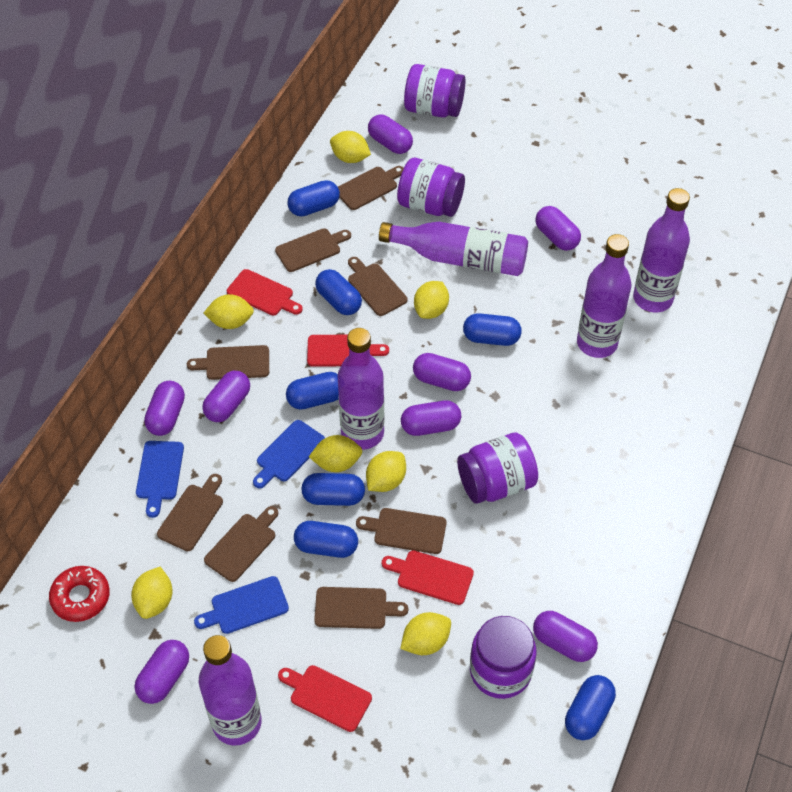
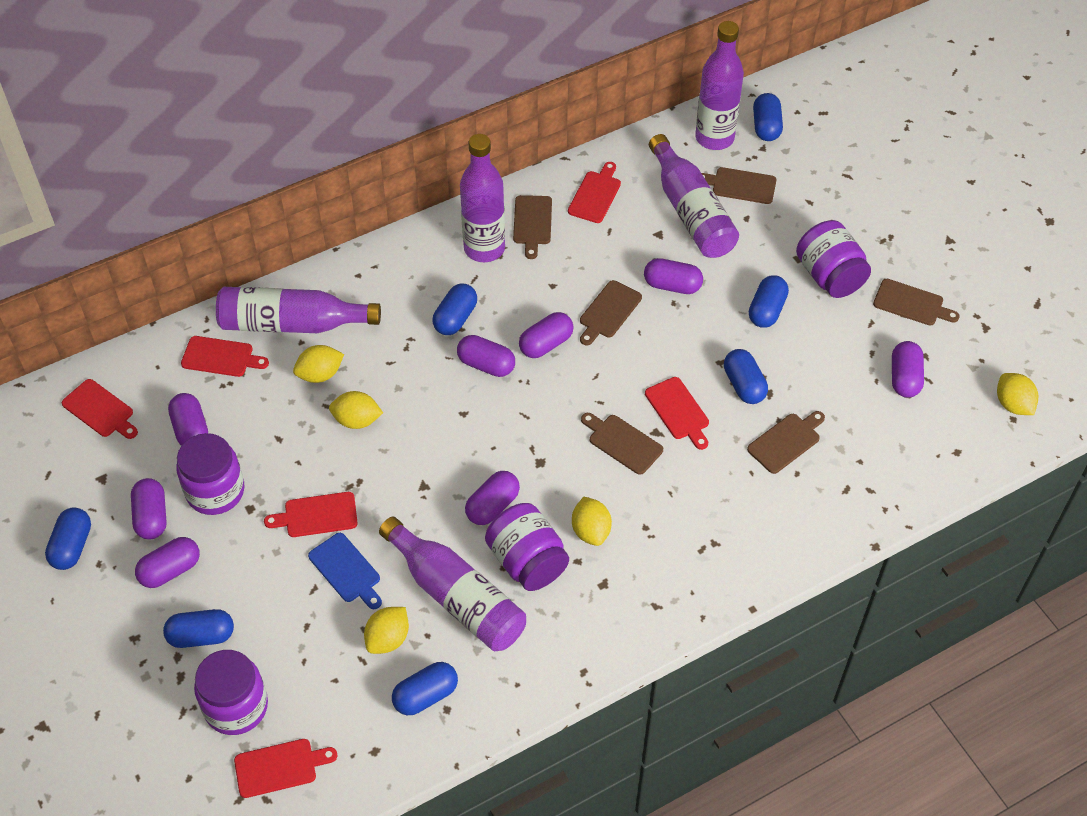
blue cutting board: 3 -> 1
brown cutting board: 8 -> 6
red cutting board: 4 -> 6
red donut: 1 -> 0
yellow lemon: 7 -> 5

